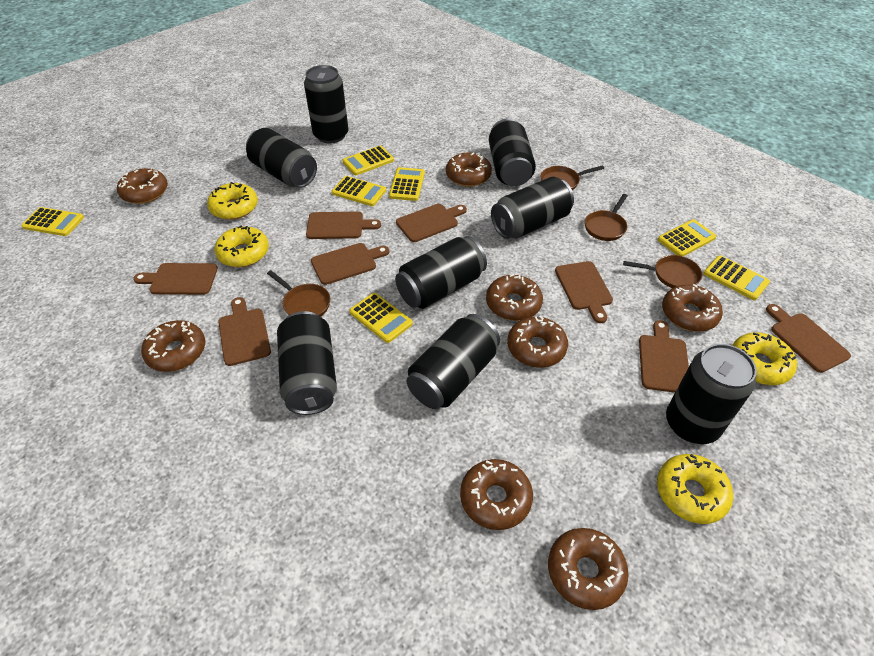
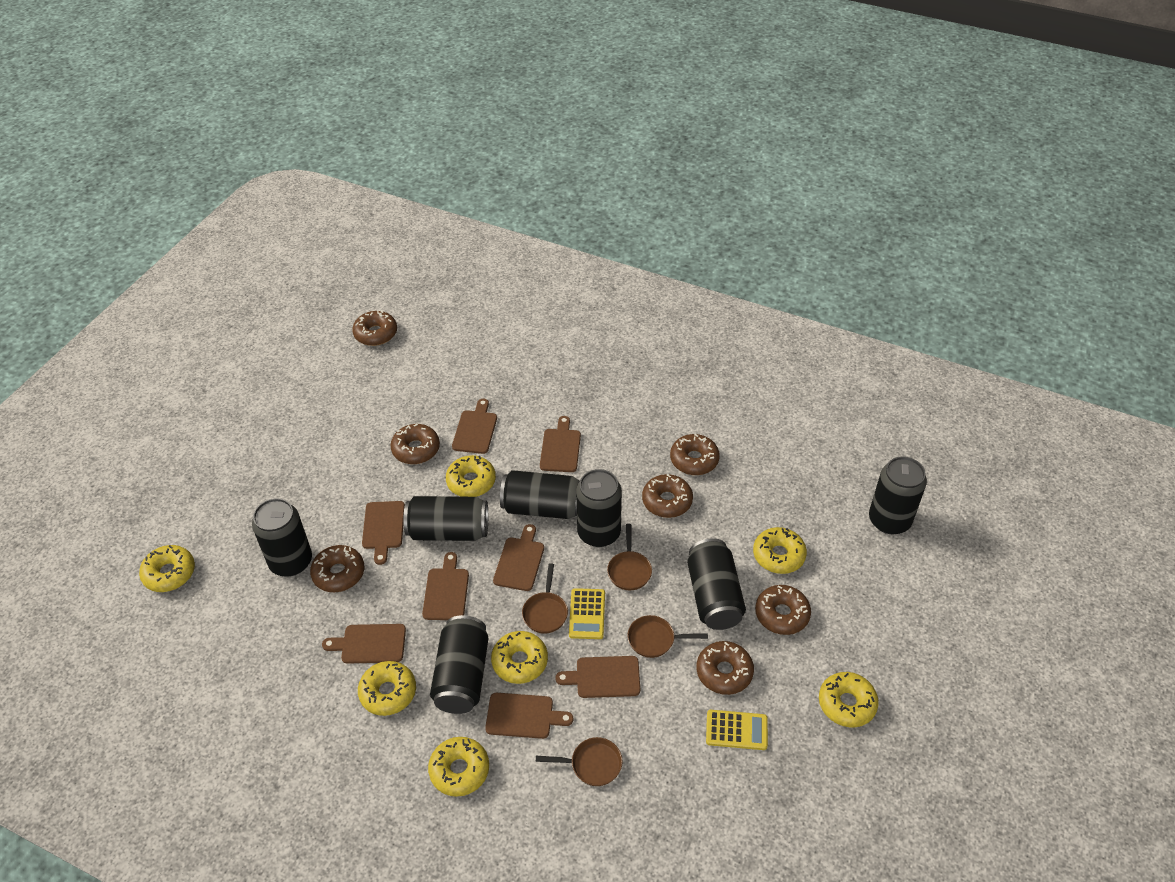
black can: 8 -> 7
brown donut: 8 -> 7
yellow calculator: 7 -> 2
yellow donut: 4 -> 7

